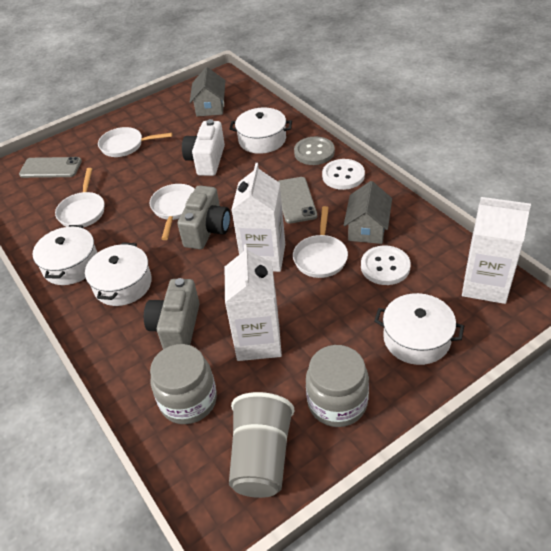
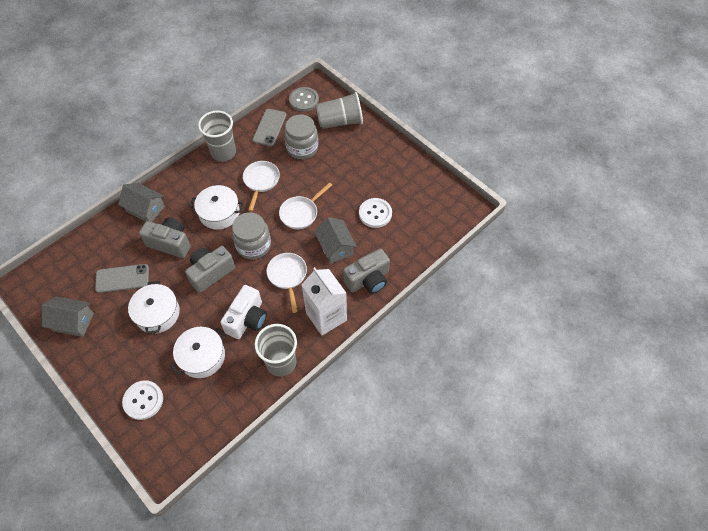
grey camera: 2 -> 3
grey cup: 1 -> 3
grey house: 2 -> 3
white carton: 3 -> 1
white pan: 4 -> 3
white pot: 4 -> 3

